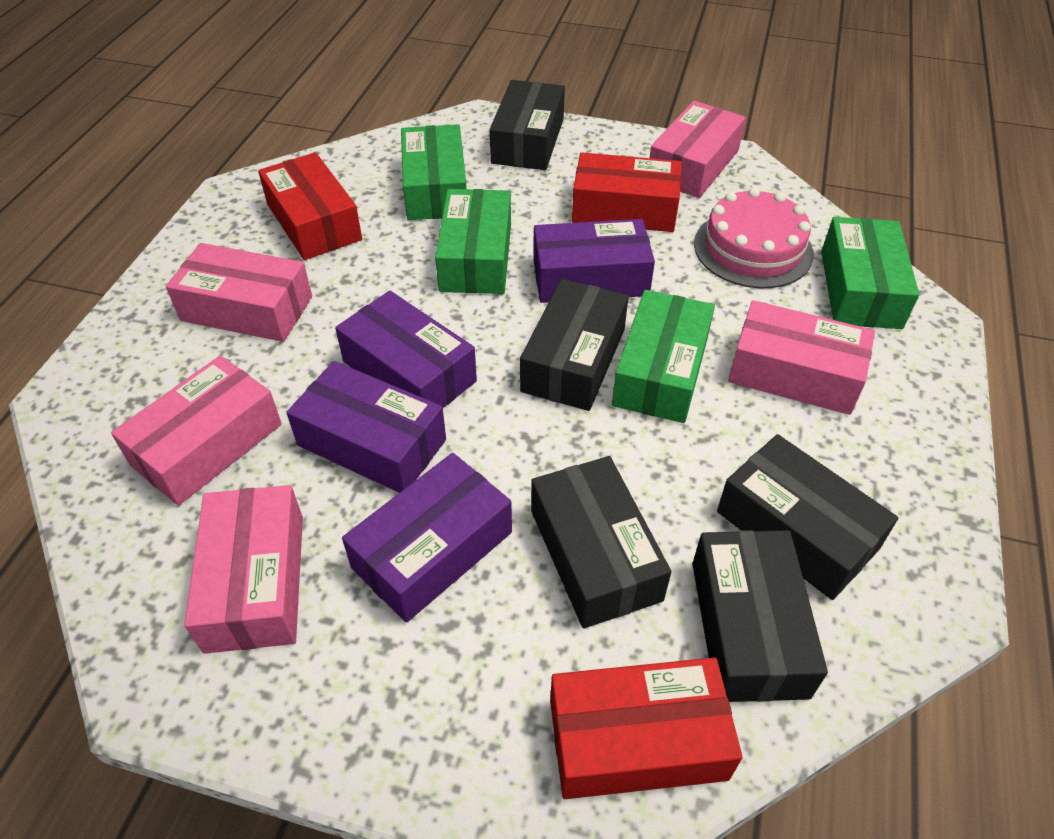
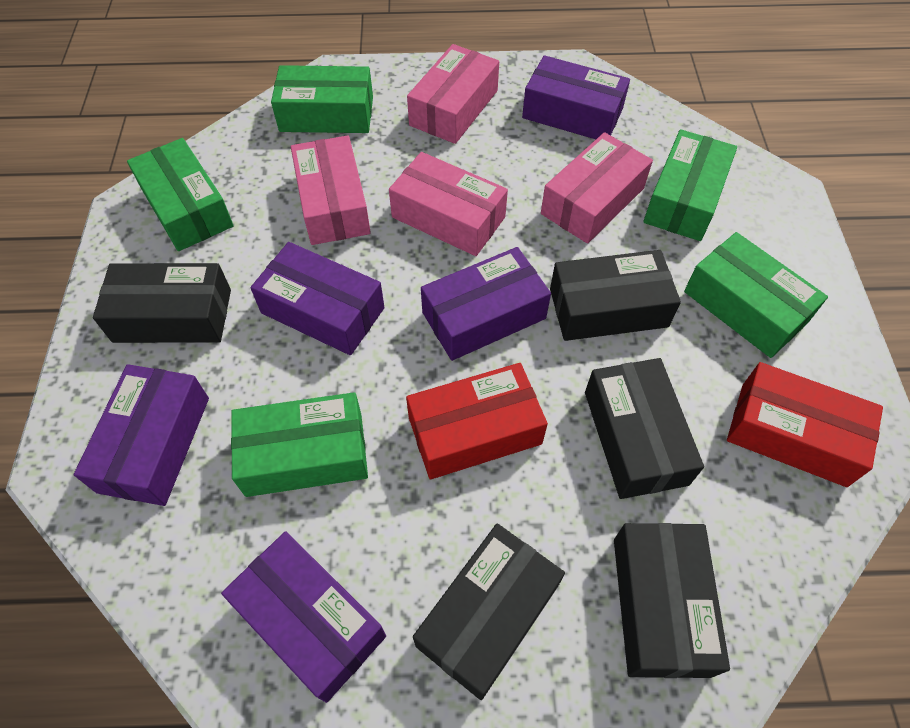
green box: 4 -> 5
pink box: 5 -> 4
pink cake: 1 -> 0
purple box: 4 -> 5
red box: 3 -> 2

